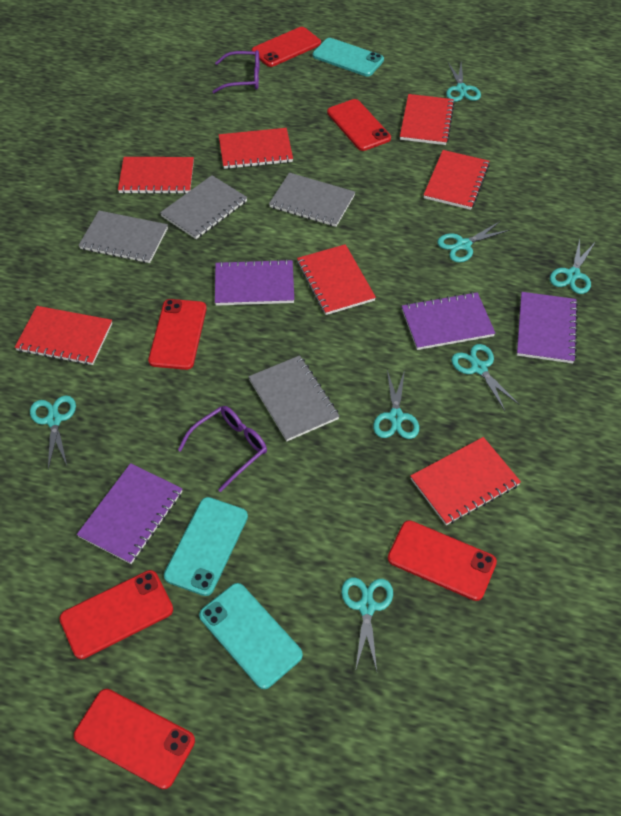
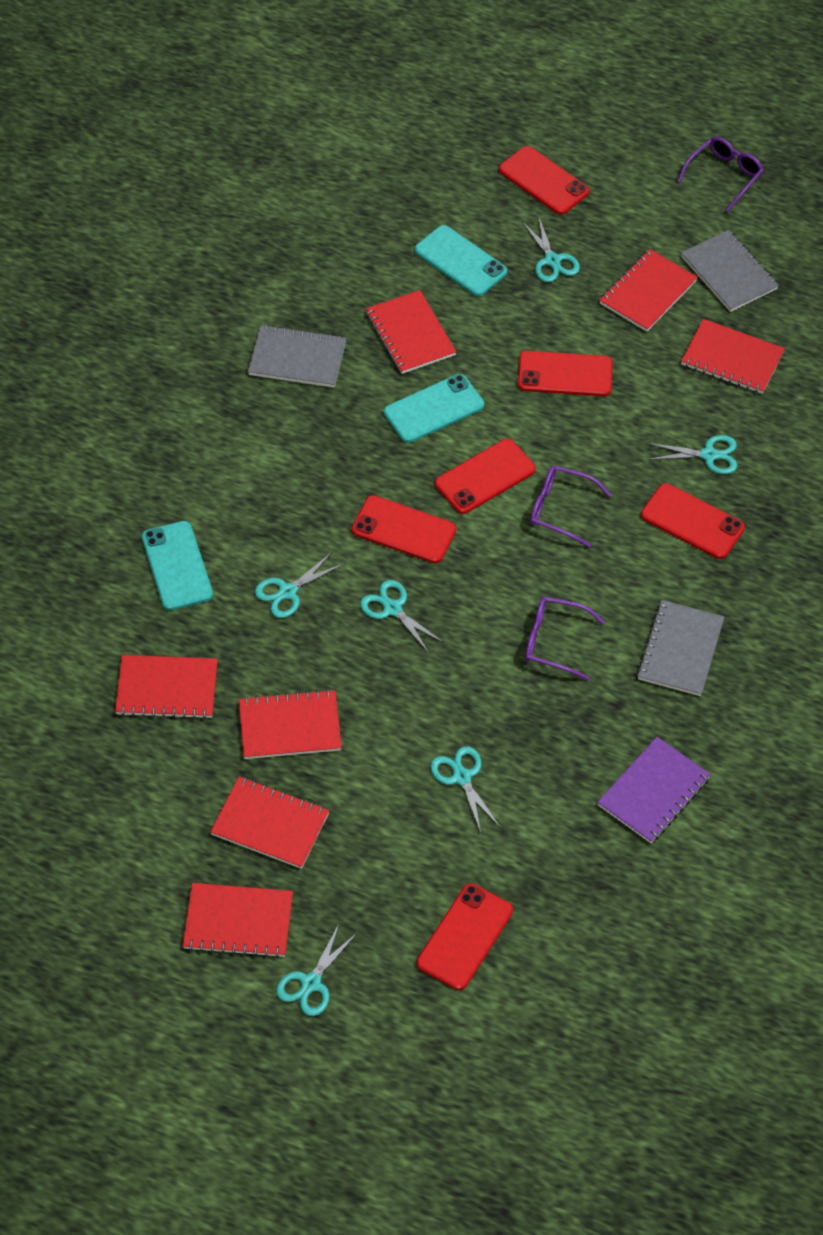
grey notebook: 4 -> 3
purple glasses: 2 -> 3
purple notebook: 4 -> 1
turquoise scissors: 7 -> 6

